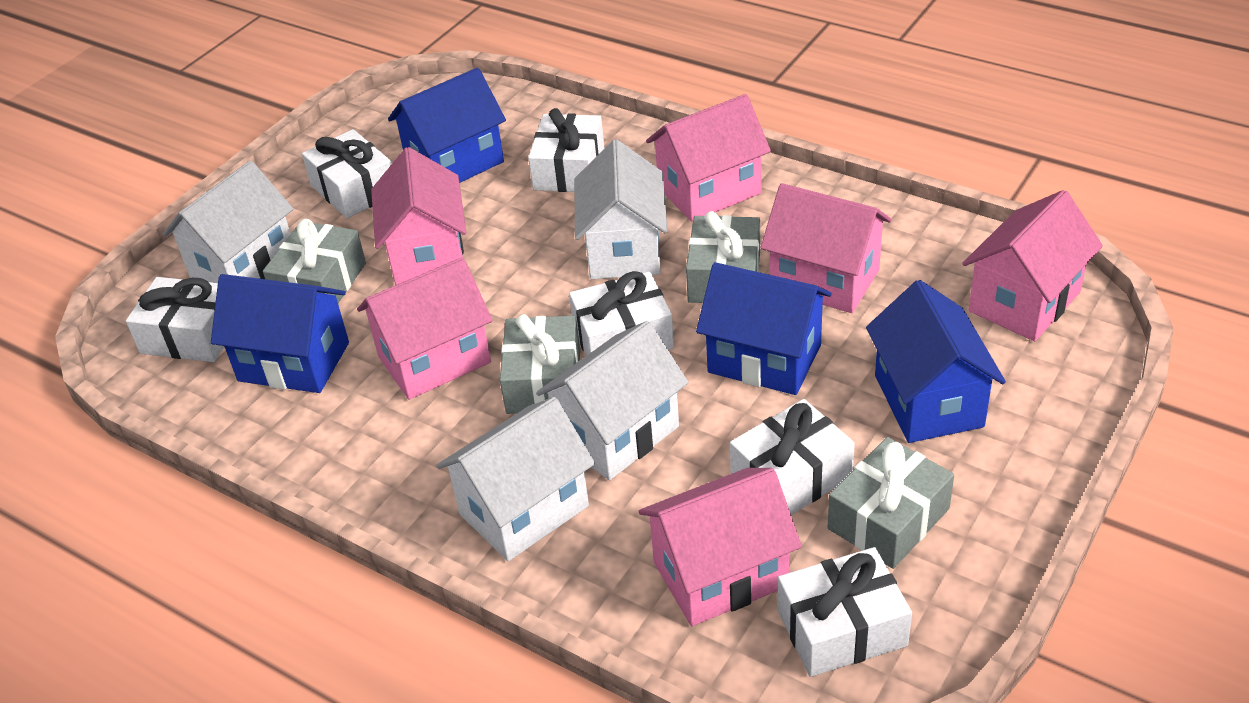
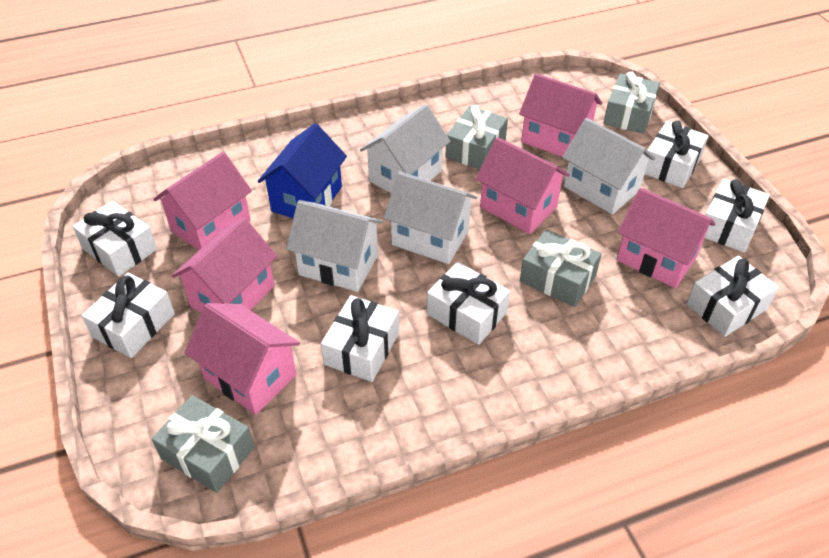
blue house: 4 -> 1
white gift: 6 -> 7

